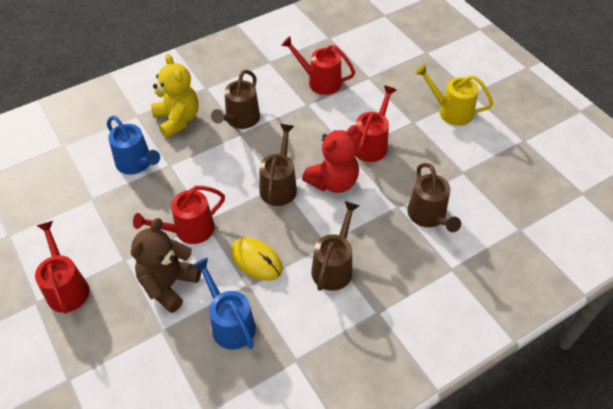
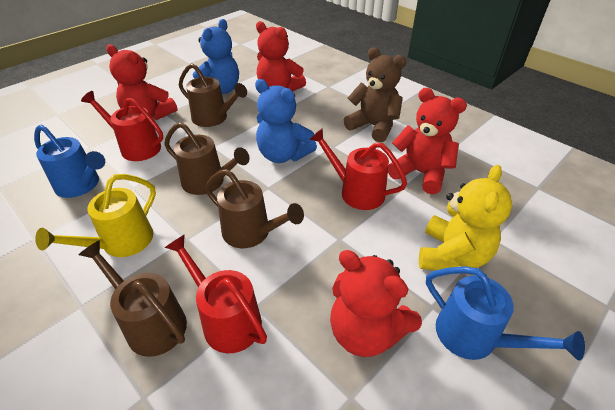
blue teddy bear: 0 -> 2
red teddy bear: 1 -> 4
red watering can: 4 -> 3
yellow mouse: 1 -> 0

